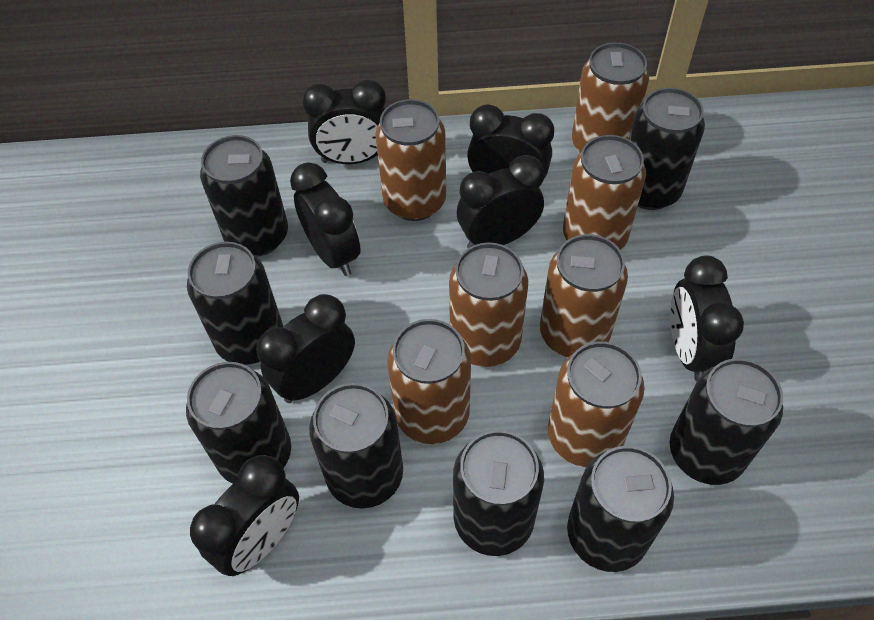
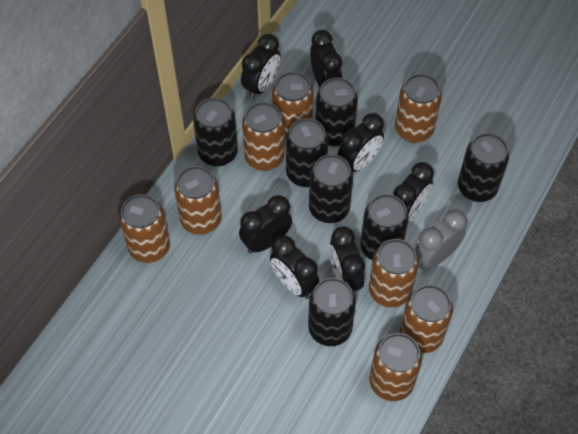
black can: 8 -> 7
brown can: 7 -> 8
grey clock: 0 -> 1

